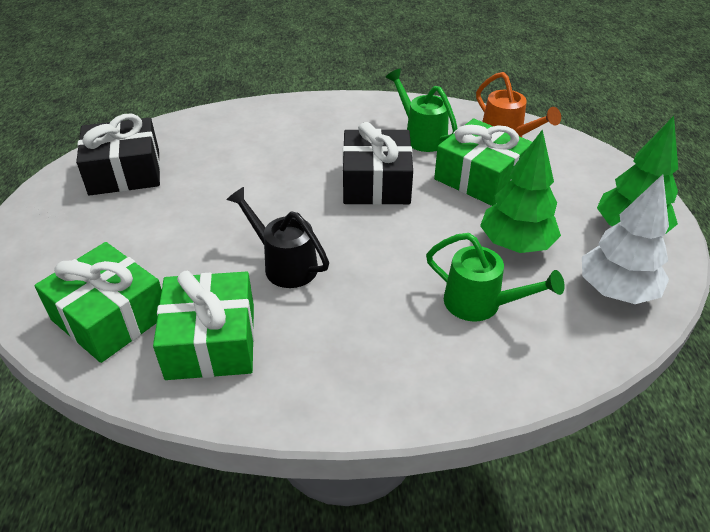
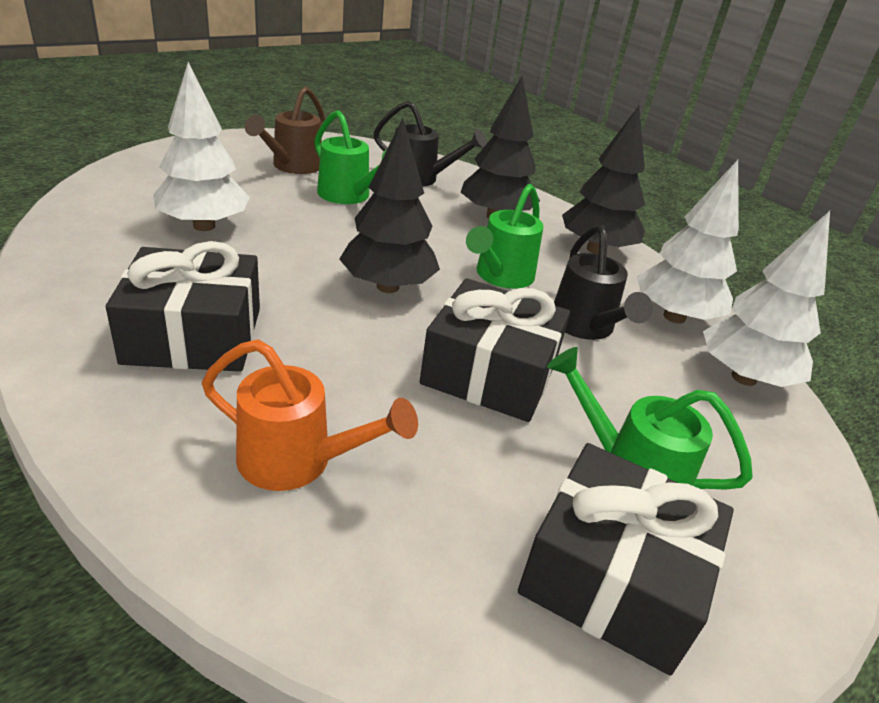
black gift: 2 -> 3
black tree: 0 -> 3
black watering can: 1 -> 2
brown watering can: 0 -> 1
green gift: 3 -> 0
green tree: 2 -> 0
green watering can: 2 -> 3
white tree: 1 -> 3

